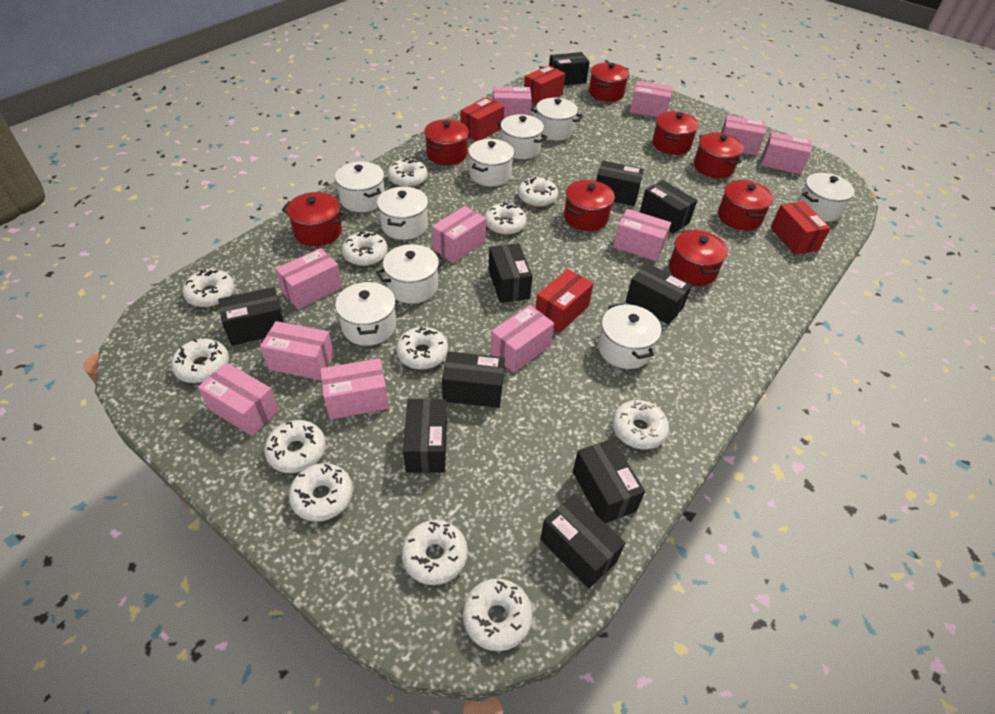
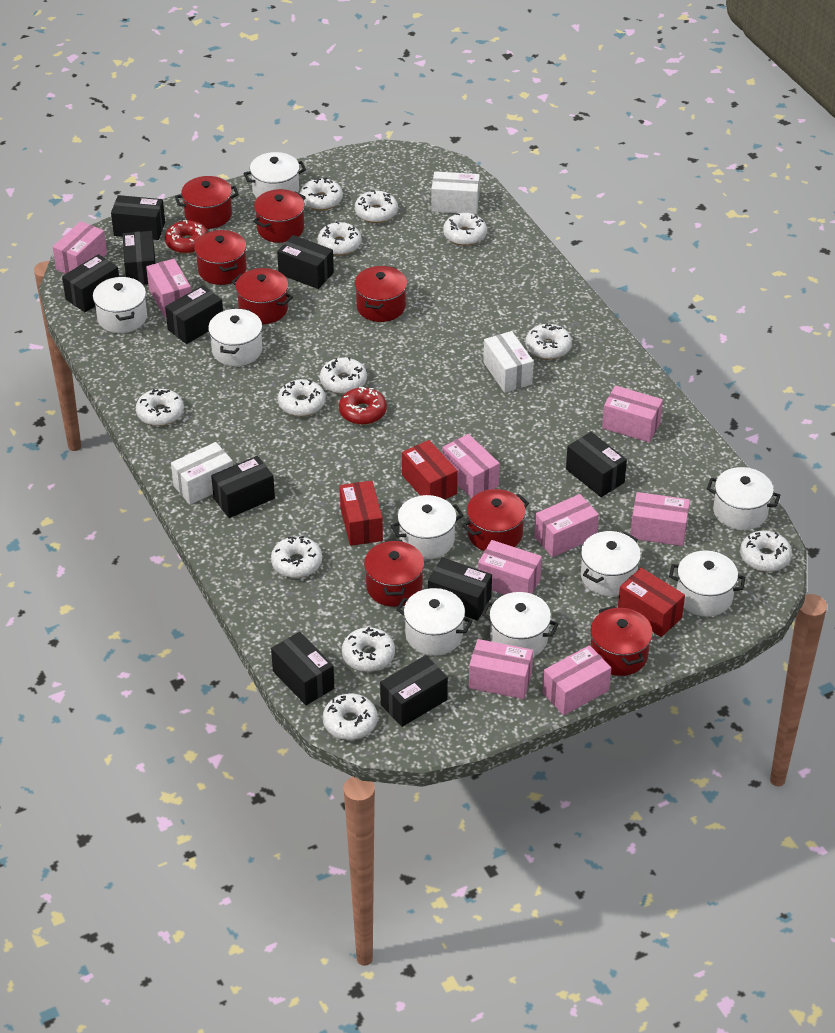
pink box: 11 -> 9
red box: 4 -> 3
red donut: 0 -> 2
white box: 0 -> 3

